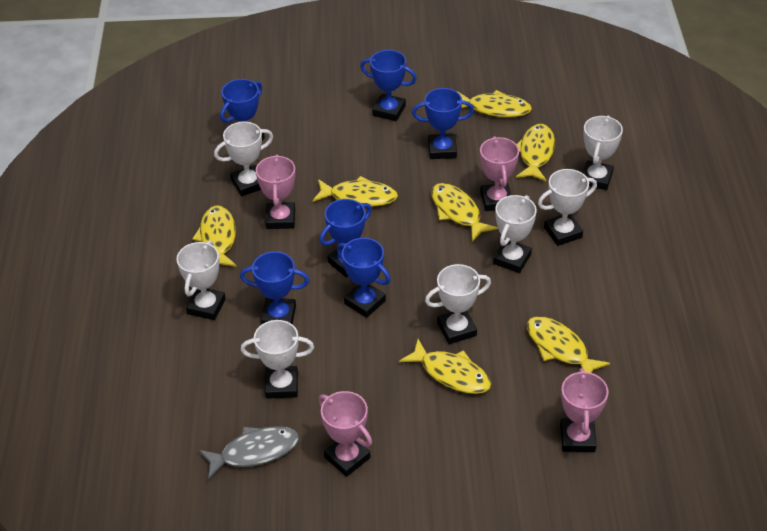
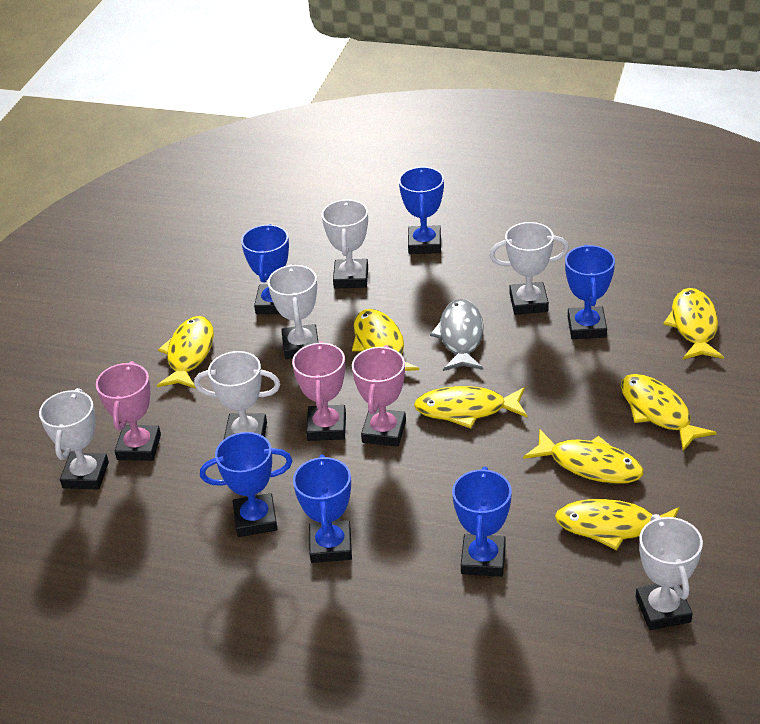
pink trophy: 4 -> 3
white trophy: 7 -> 6

